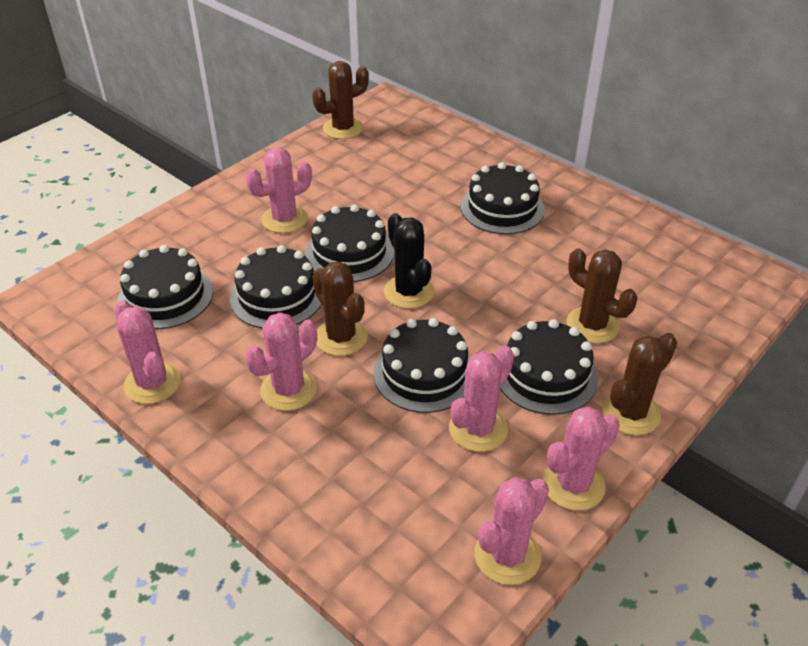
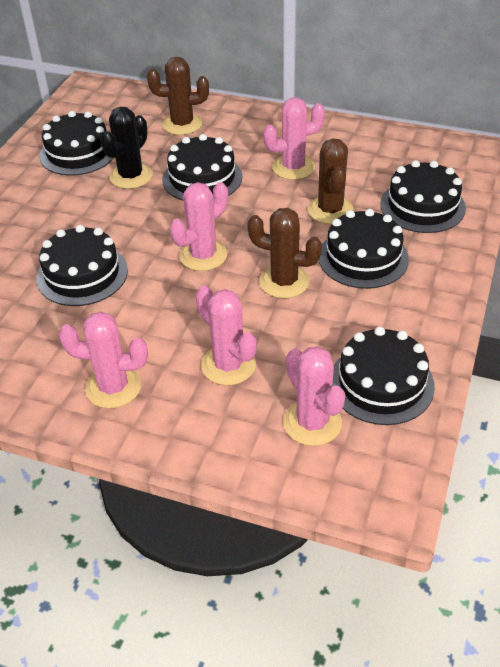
brown cactus: 4 -> 3
pink cactus: 6 -> 5

